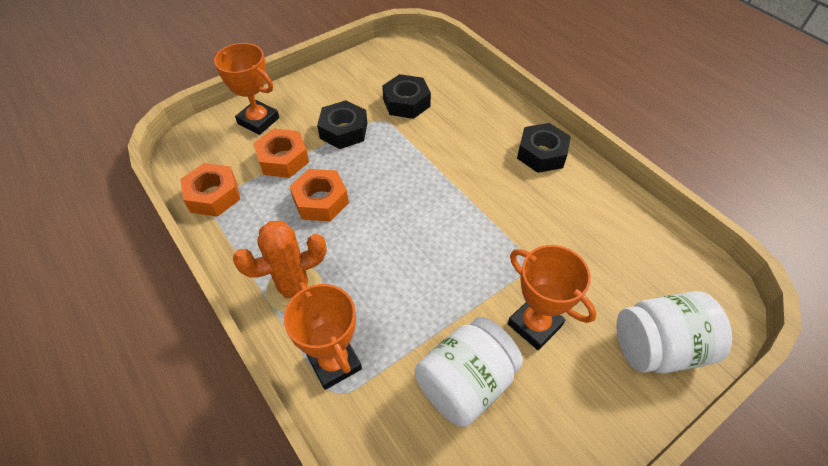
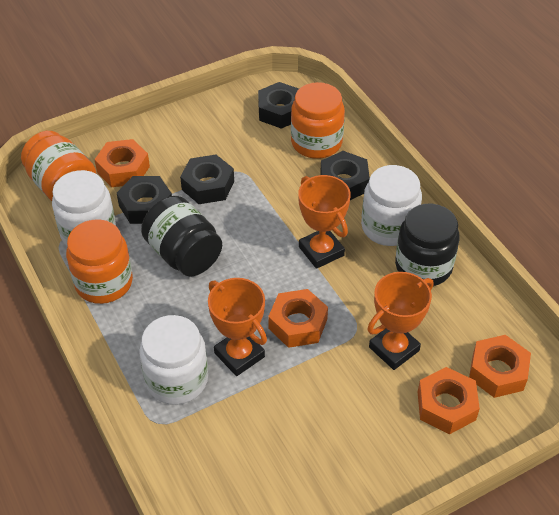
black jar: 0 -> 2
black nut: 3 -> 4
orange cactus: 1 -> 0
orange jar: 0 -> 3
orange nut: 3 -> 4
white jar: 2 -> 3

